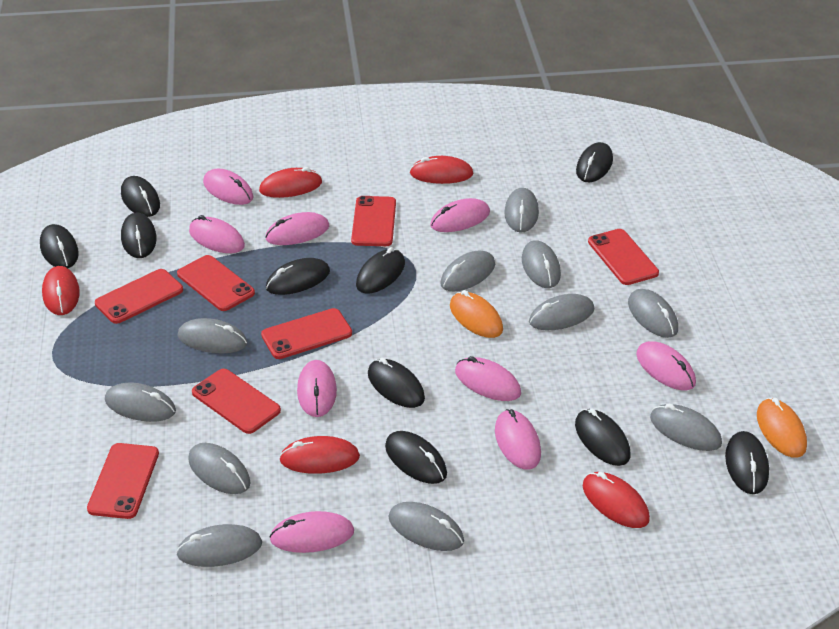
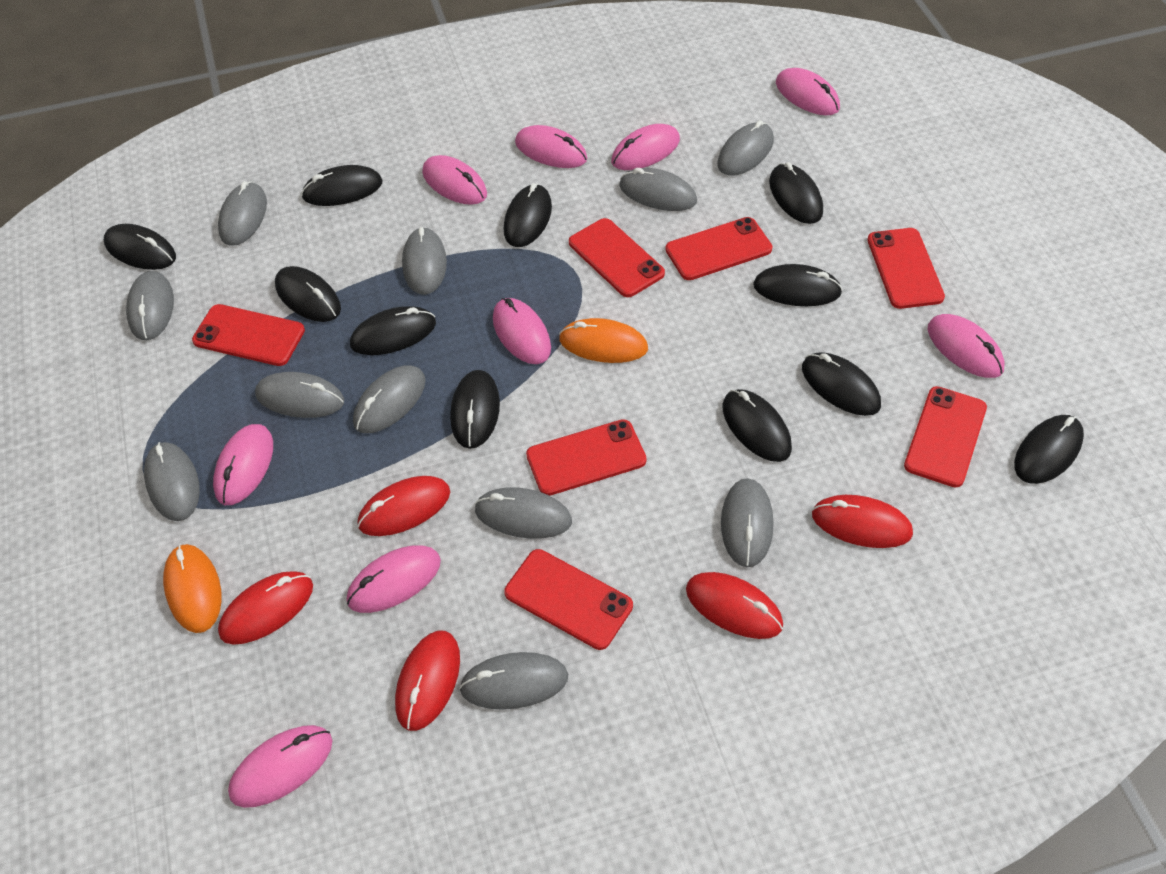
black mouse: 10 -> 11

